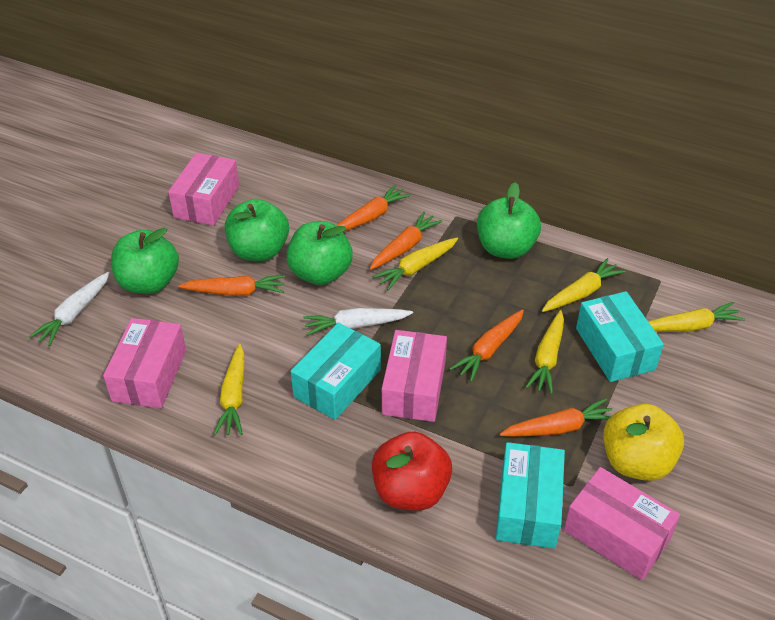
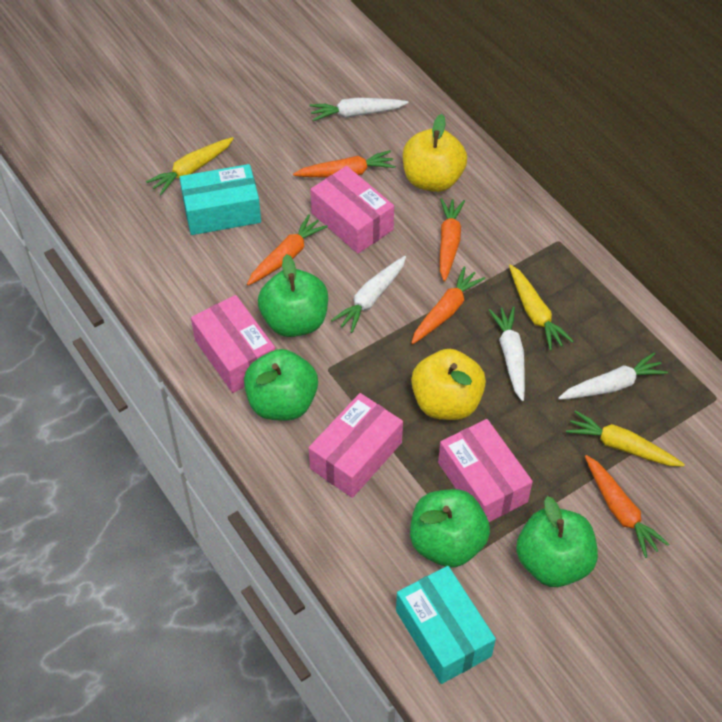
red apple: 1 -> 0
turquoise box: 3 -> 2
white carrot: 2 -> 4
yellow apple: 1 -> 2
yellow carrot: 5 -> 3

